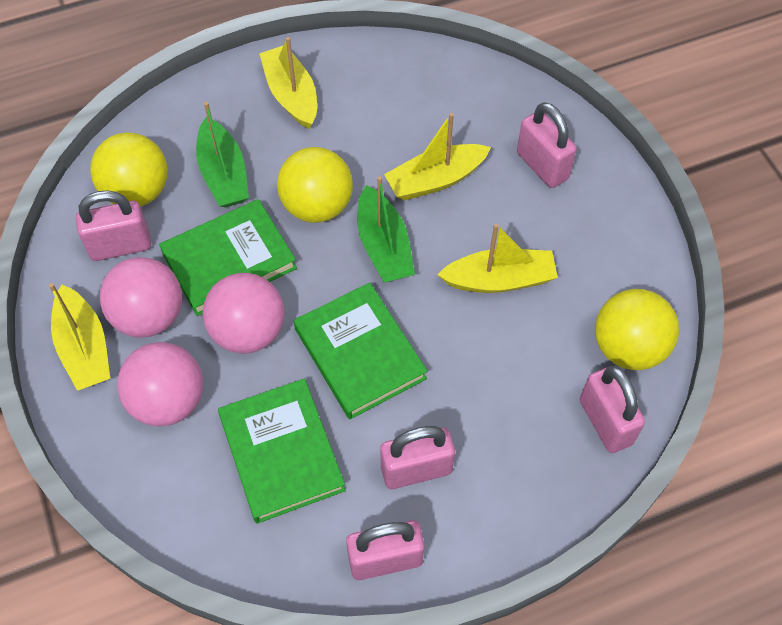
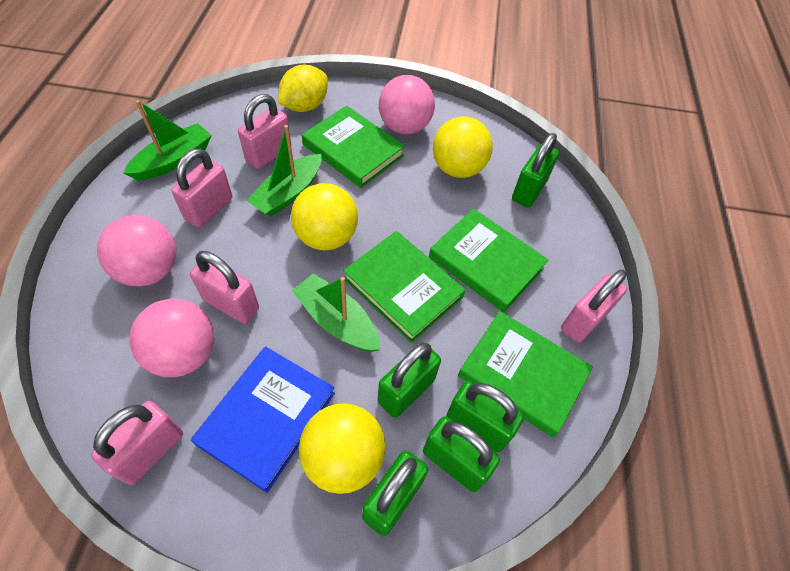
blue book: 0 -> 1
green boat: 2 -> 3
green book: 3 -> 4
green padlock: 0 -> 5
yellow boat: 4 -> 0
yellow lemon: 0 -> 1

